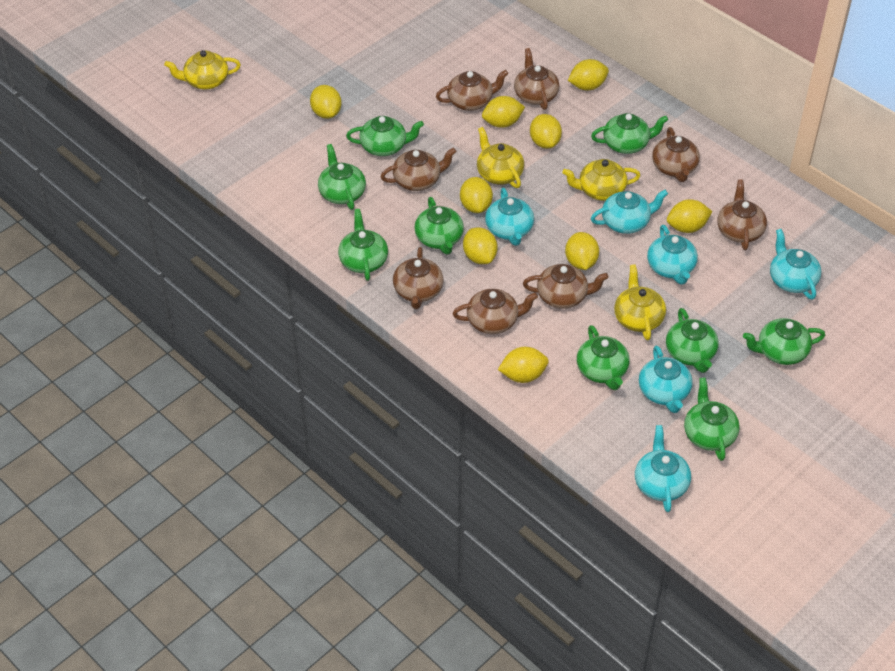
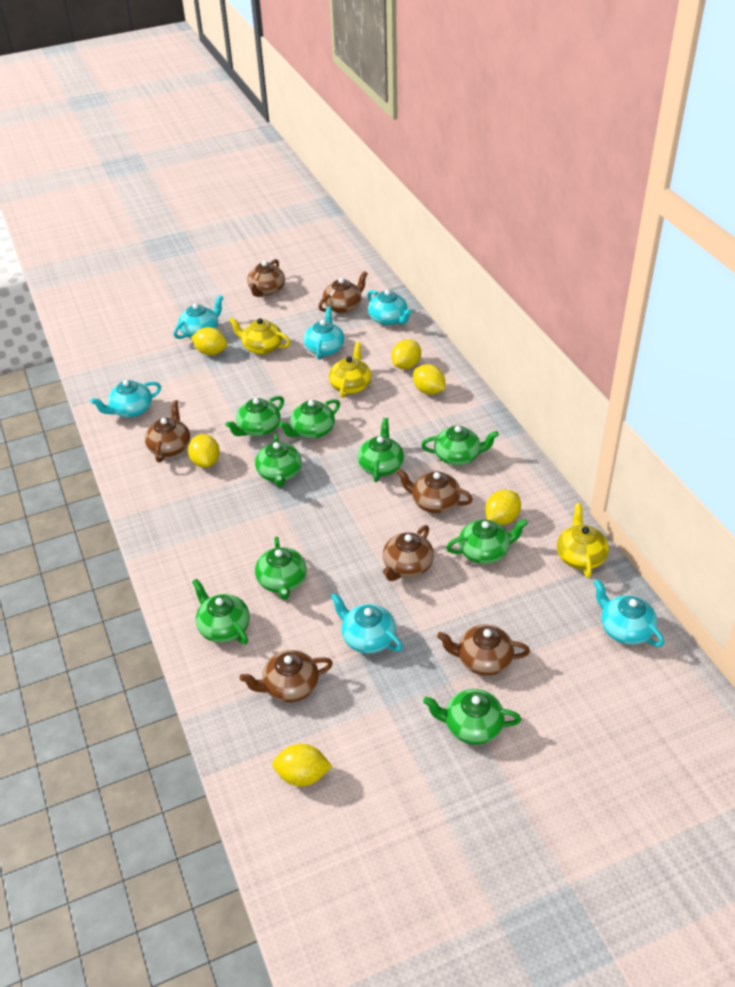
brown teapot: 8 -> 7
yellow lemon: 9 -> 6
yellow teapot: 4 -> 3

